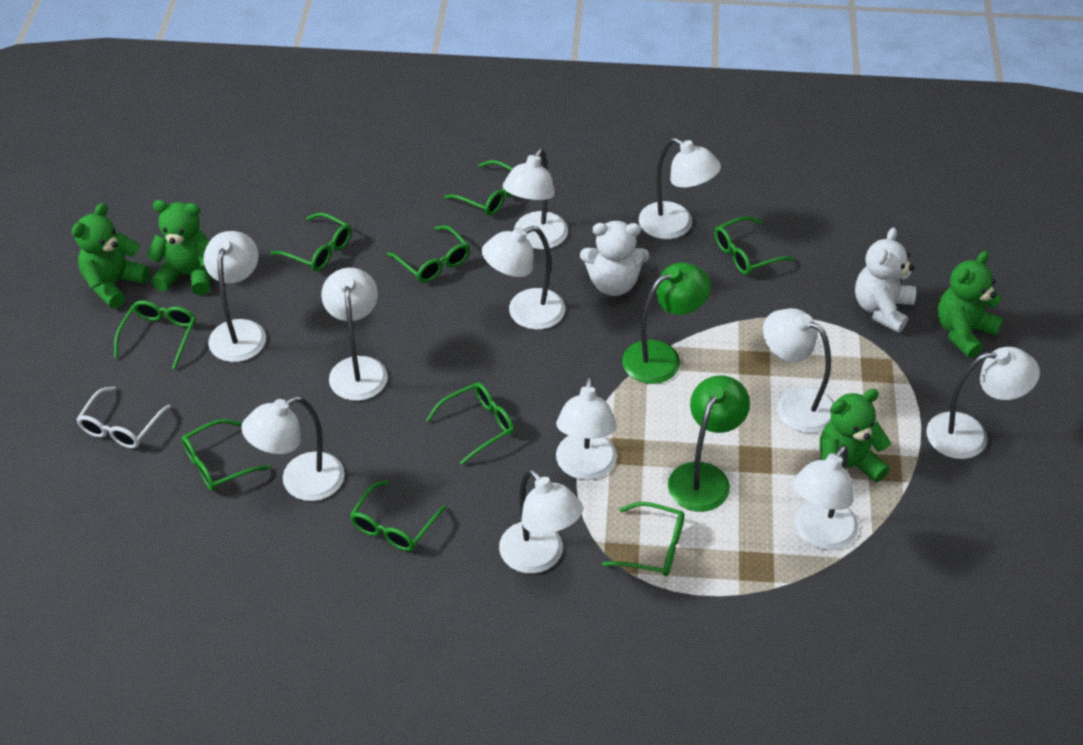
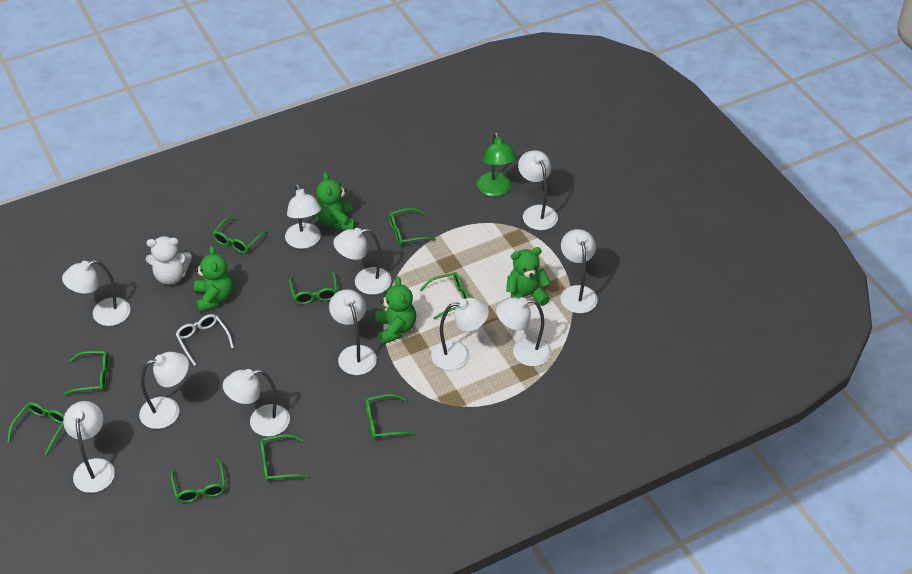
green lamp: 2 -> 1
white teddy bear: 2 -> 1

